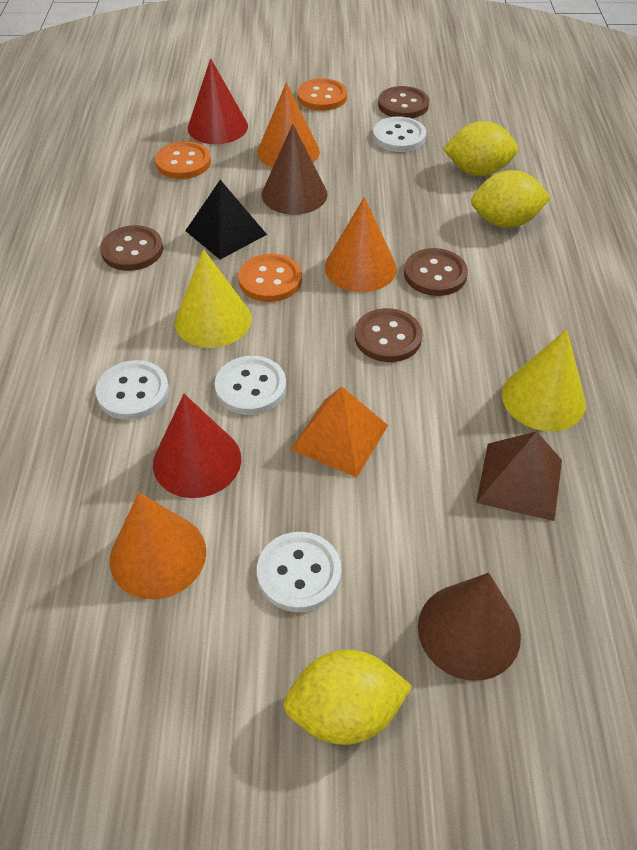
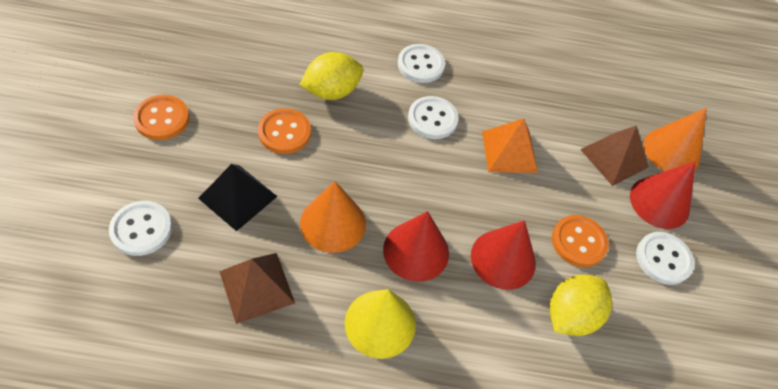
brown button: 4 -> 0
brown cone: 2 -> 0
brown pyramid: 1 -> 2
orange cone: 3 -> 2
red cone: 2 -> 3
yellow cone: 2 -> 1
yellow lemon: 3 -> 2

